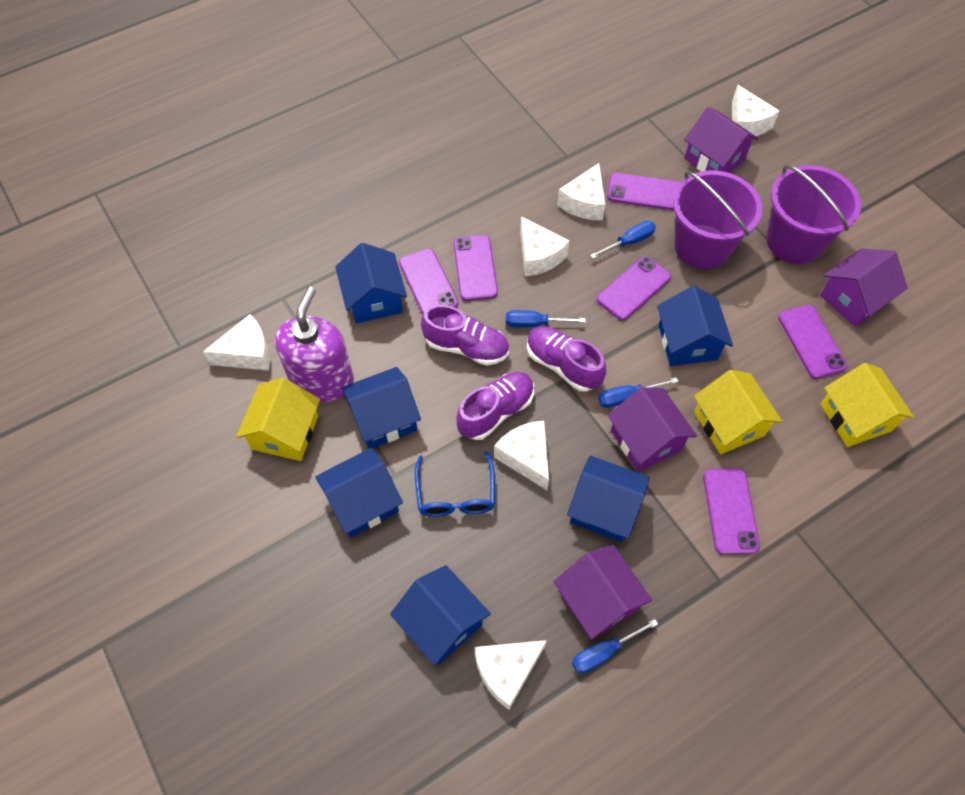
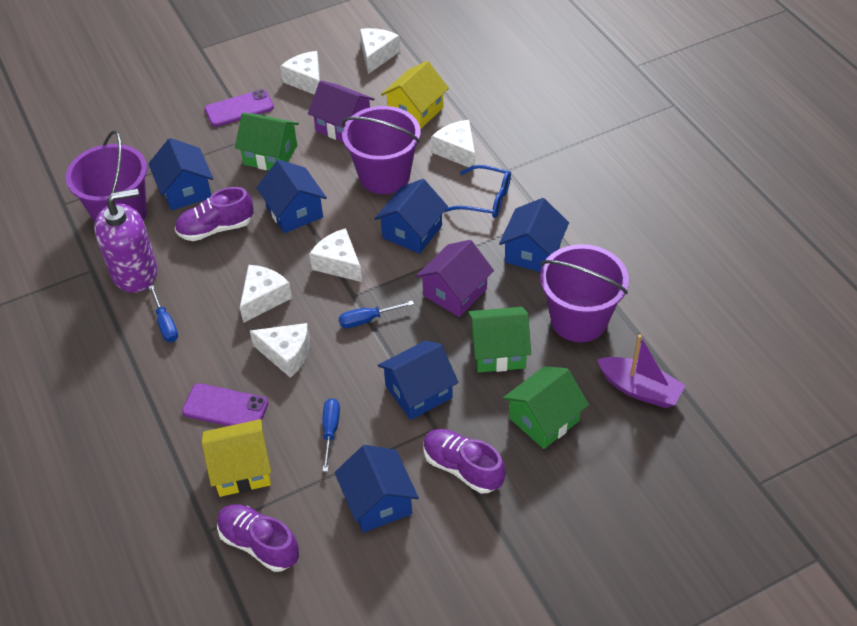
blue screwdriver: 4 -> 3
green house: 0 -> 3
purple boat: 0 -> 1
purple bucket: 2 -> 3
purple house: 4 -> 2
purple phone: 6 -> 2
yellow house: 3 -> 2

